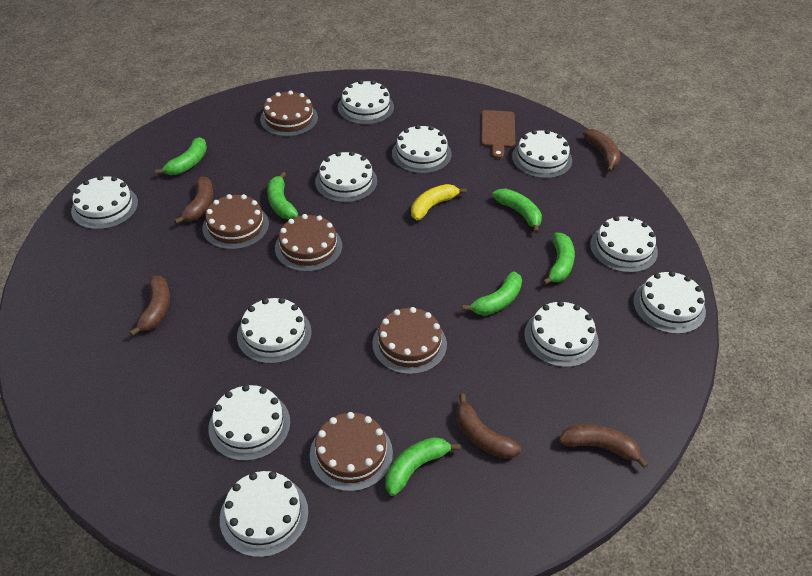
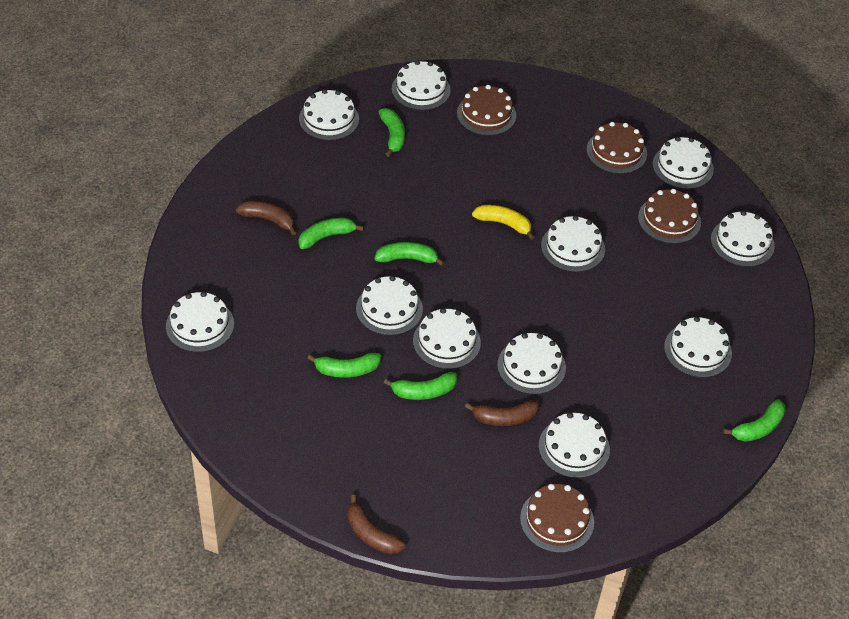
brown banana: 5 -> 3
brown cake: 5 -> 4
brown cutting board: 1 -> 0

